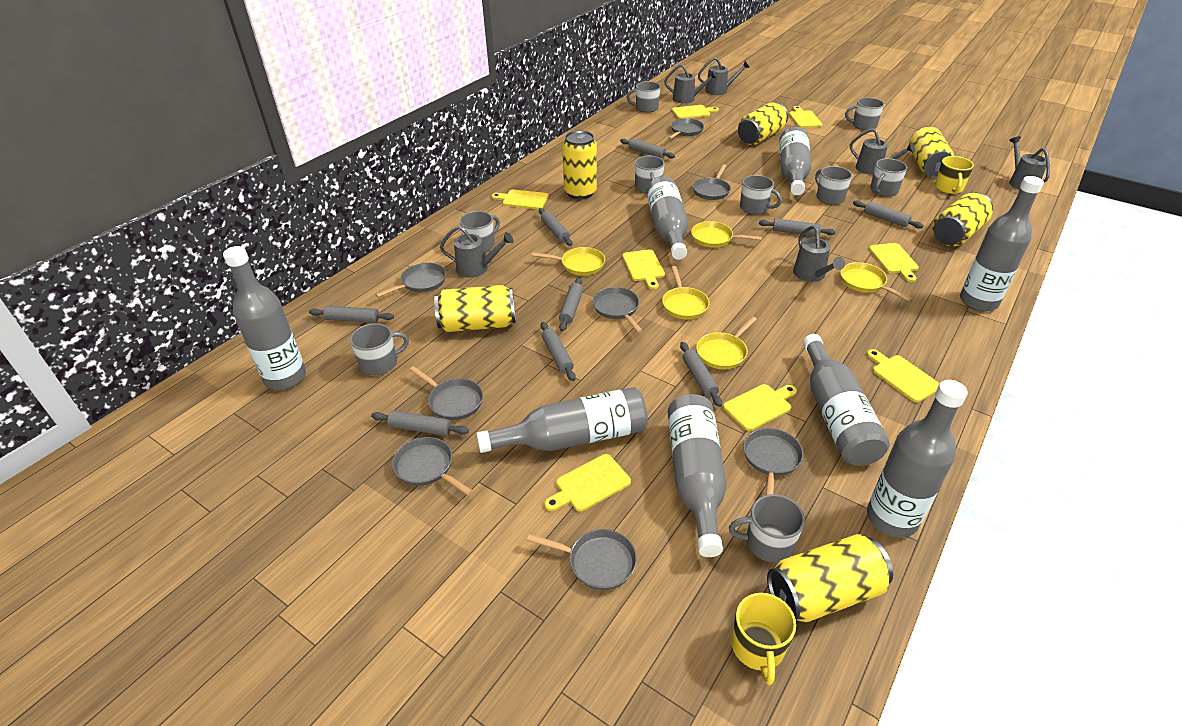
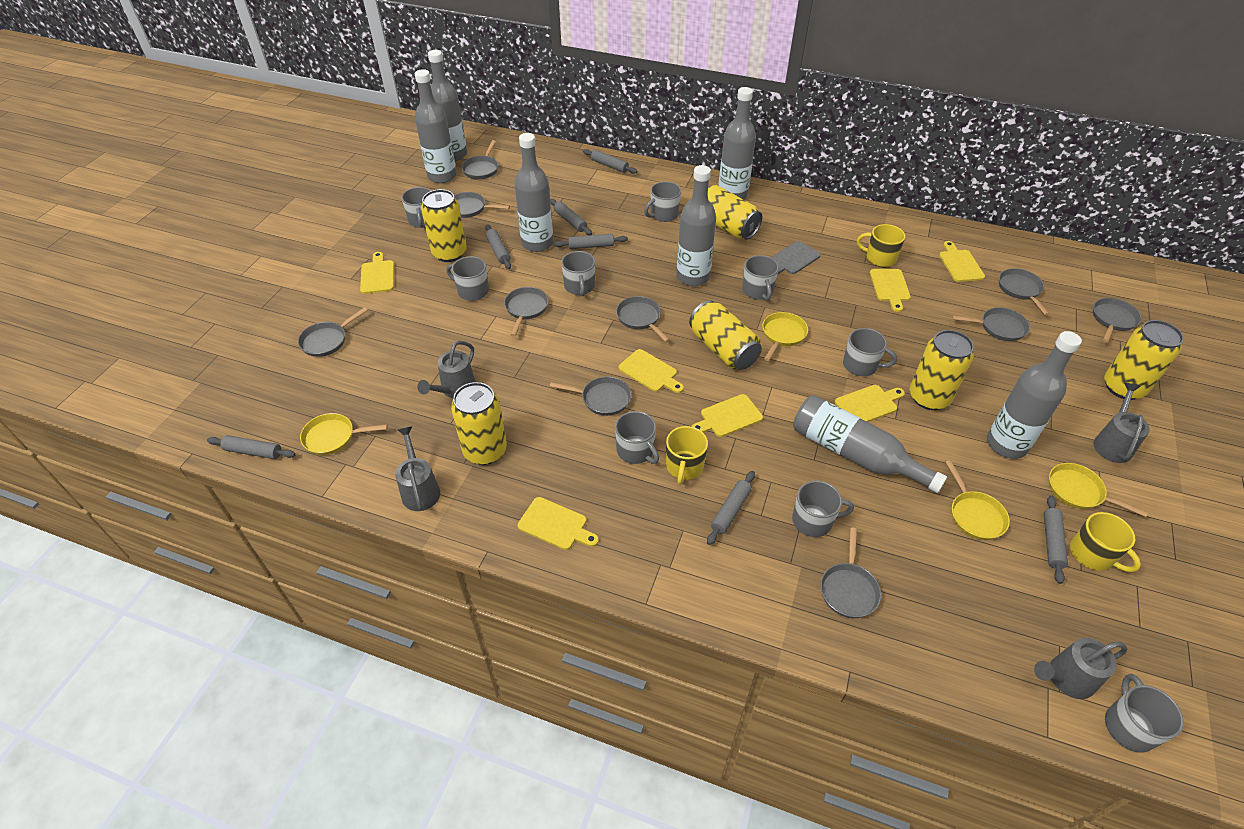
grey bottle: 8 -> 7
grey cutting board: 0 -> 1
grey pan: 8 -> 10
grey rolling pin: 9 -> 7
grey watering can: 6 -> 4
yellow cutting board: 8 -> 7
yellow mug: 2 -> 3
yellow pan: 5 -> 4

